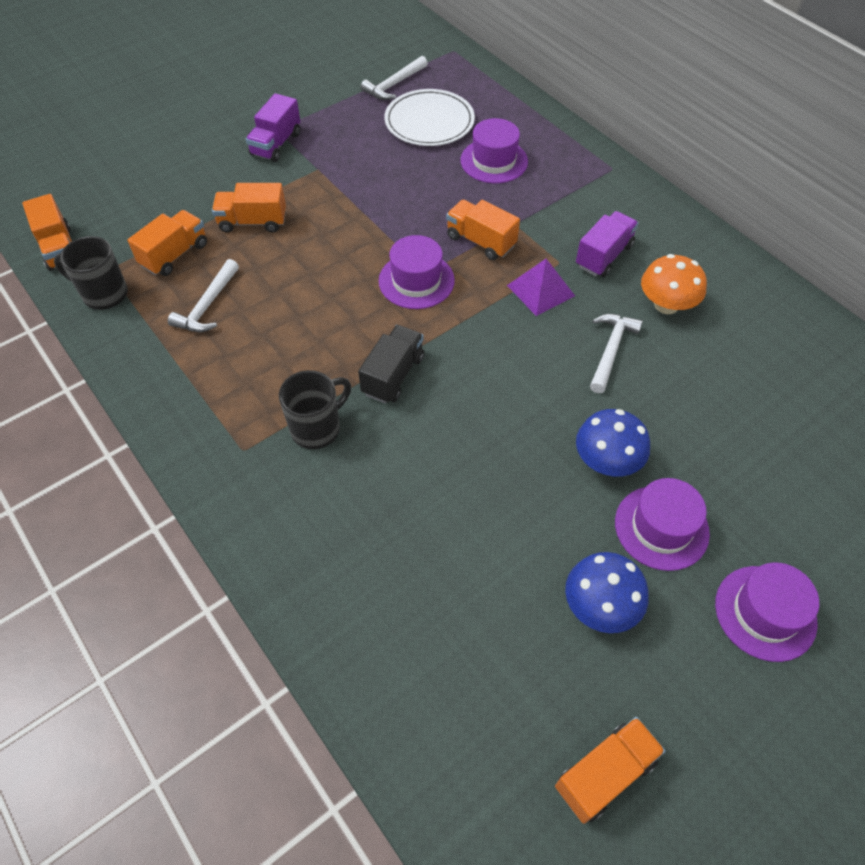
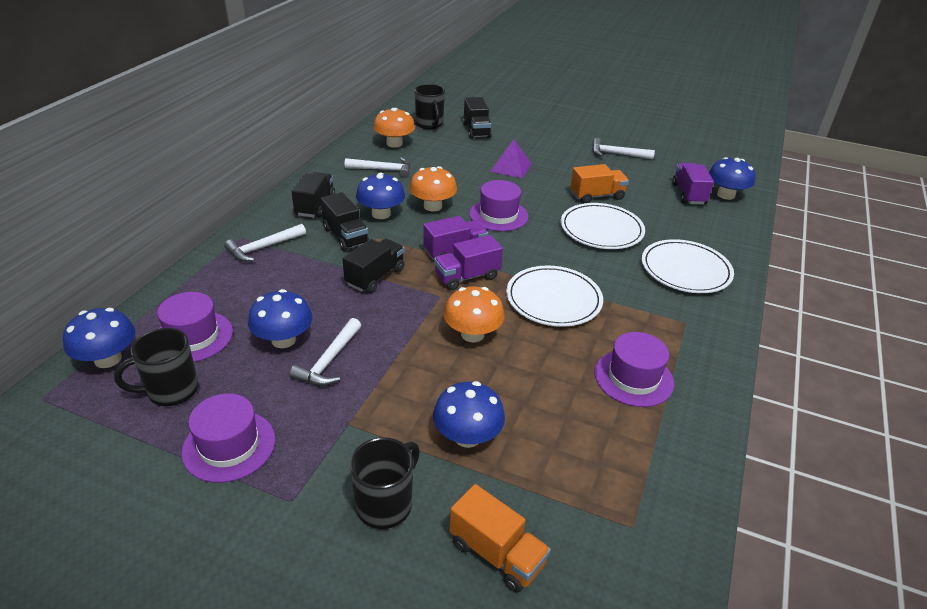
black mug: 2 -> 3
black truck: 1 -> 4
blue mushroom: 2 -> 5
orange mushroom: 1 -> 3
orange truck: 5 -> 2
purple truck: 2 -> 3
white hammer: 3 -> 4
white plate: 1 -> 3

